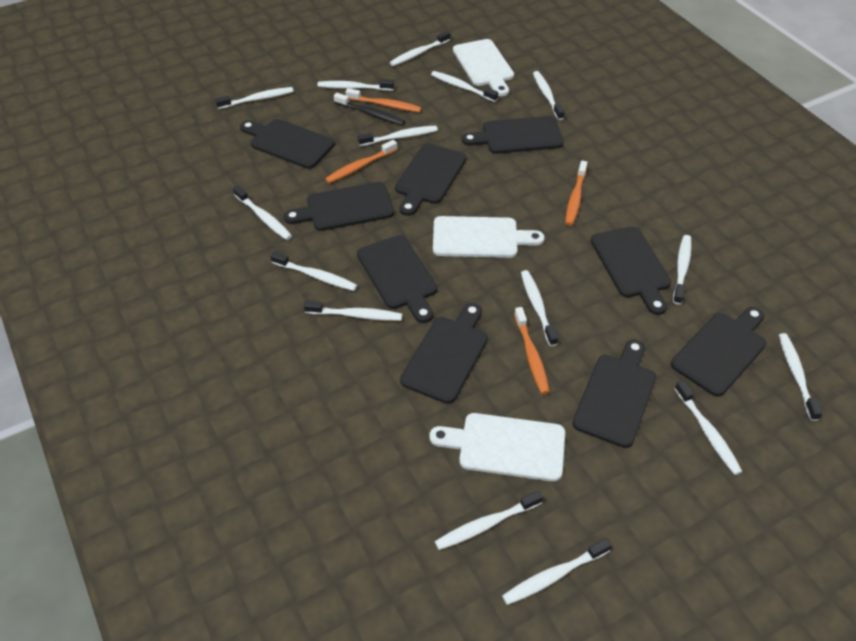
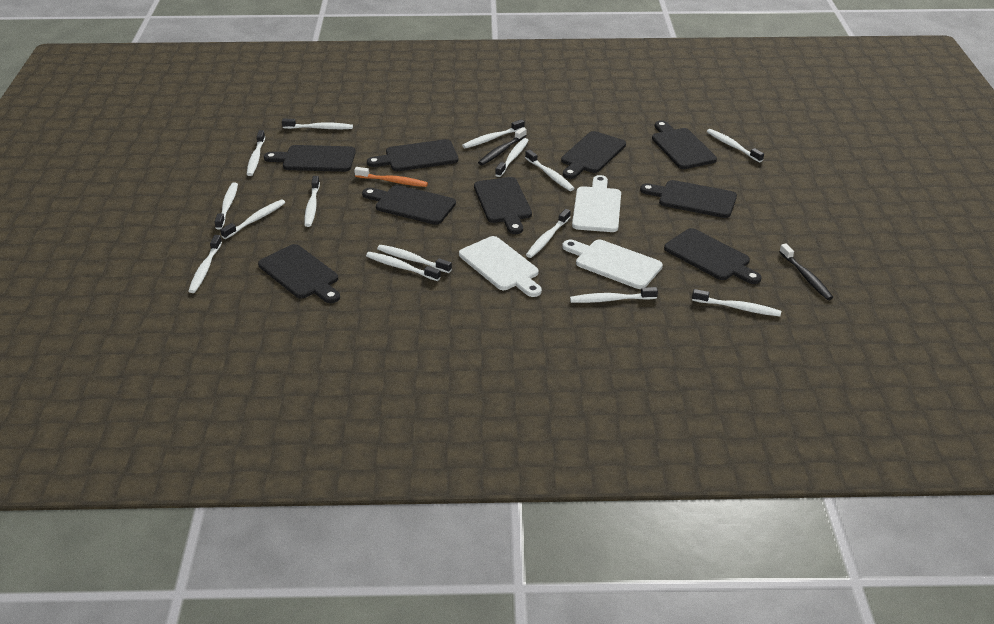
black toothbrush: 1 -> 2
orange toothbrush: 4 -> 1

